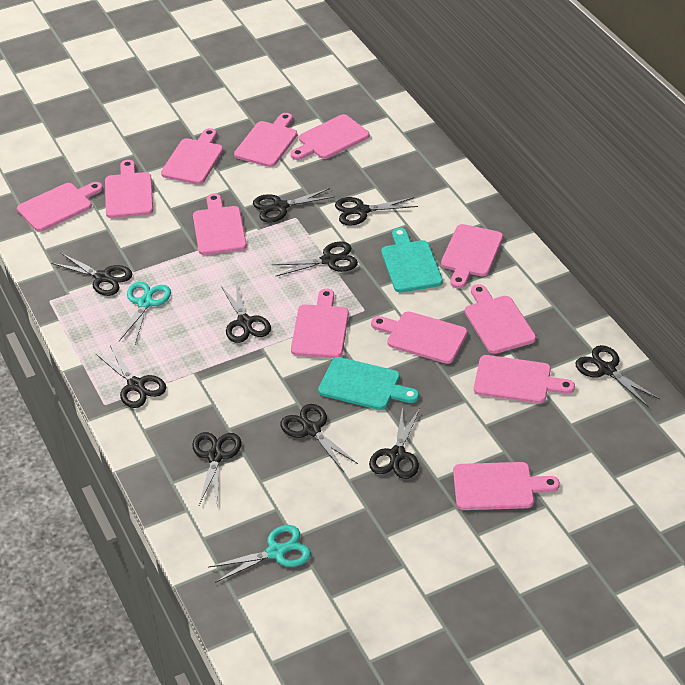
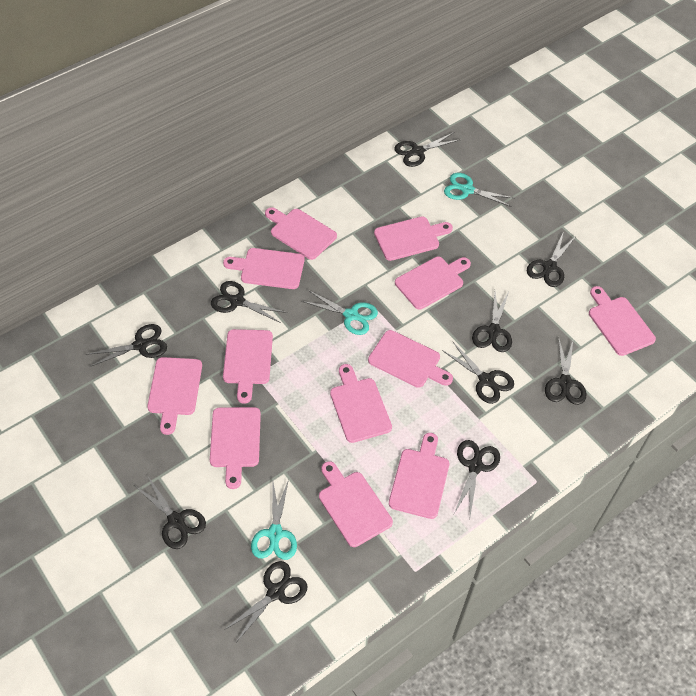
turquoise cutting board: 2 -> 0
turquoise scissors: 2 -> 3

